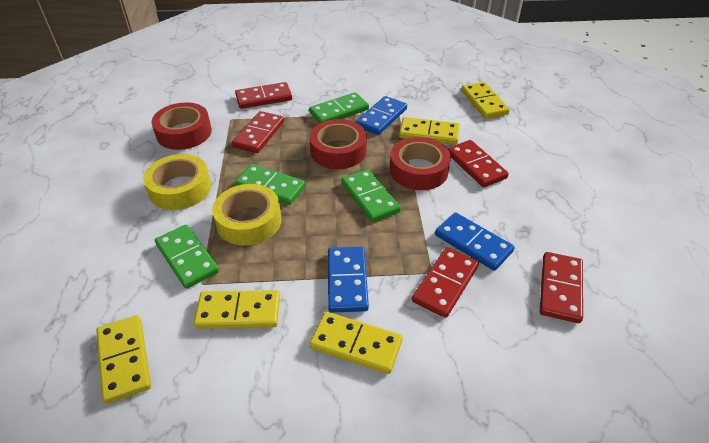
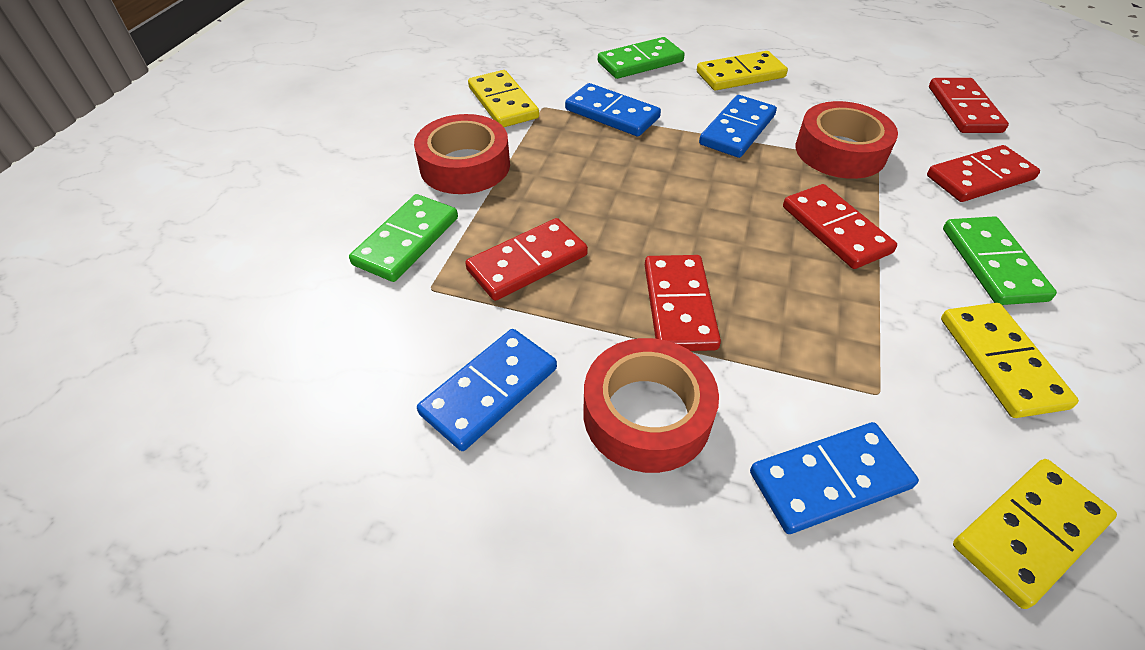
blue domino: 3 -> 4
green domino: 4 -> 3
yellow domino: 5 -> 4
yellow tape: 2 -> 0

